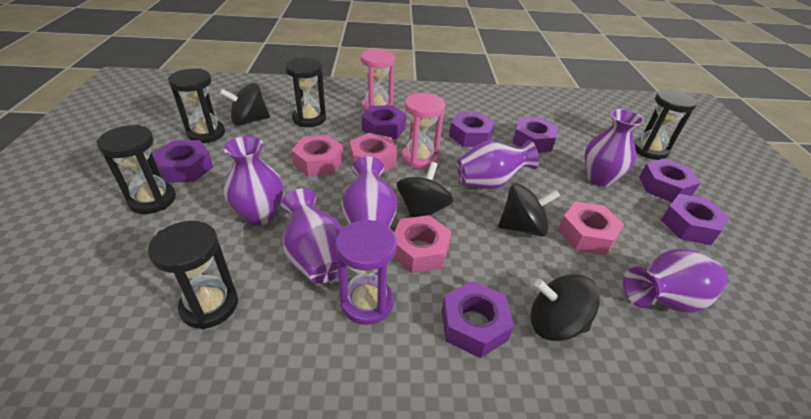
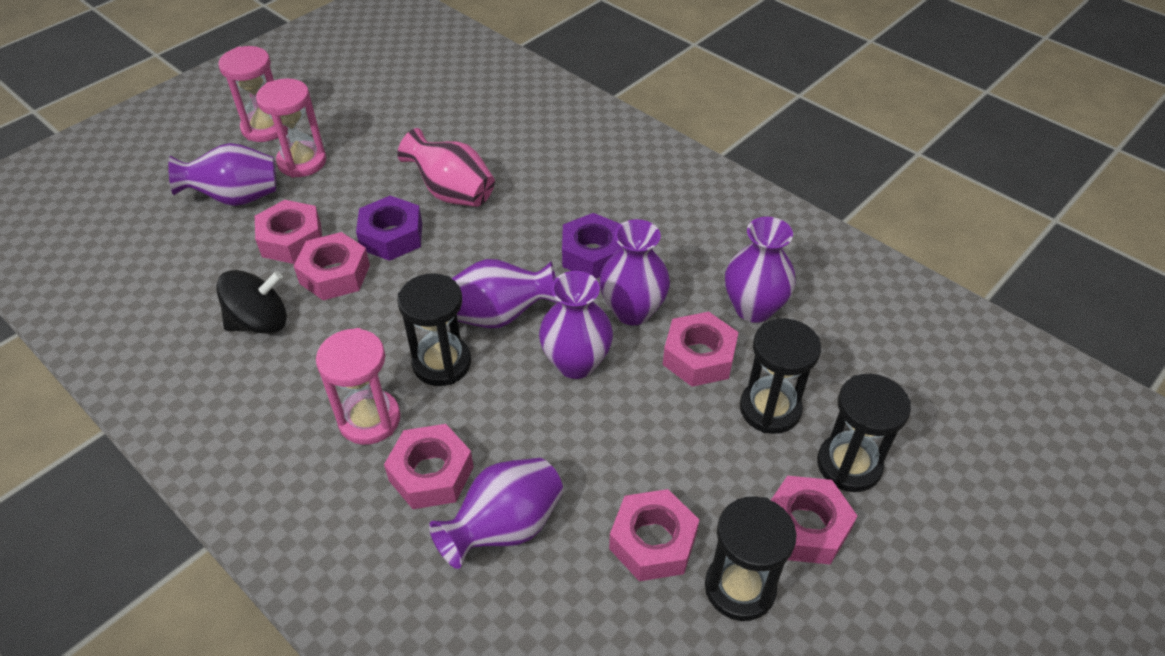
black hourglass: 5 -> 4
black spinning top: 4 -> 1
pink hourglass: 2 -> 3
pink nut: 4 -> 6
pink vase: 0 -> 1
purple hourglass: 1 -> 0
purple nut: 7 -> 2

